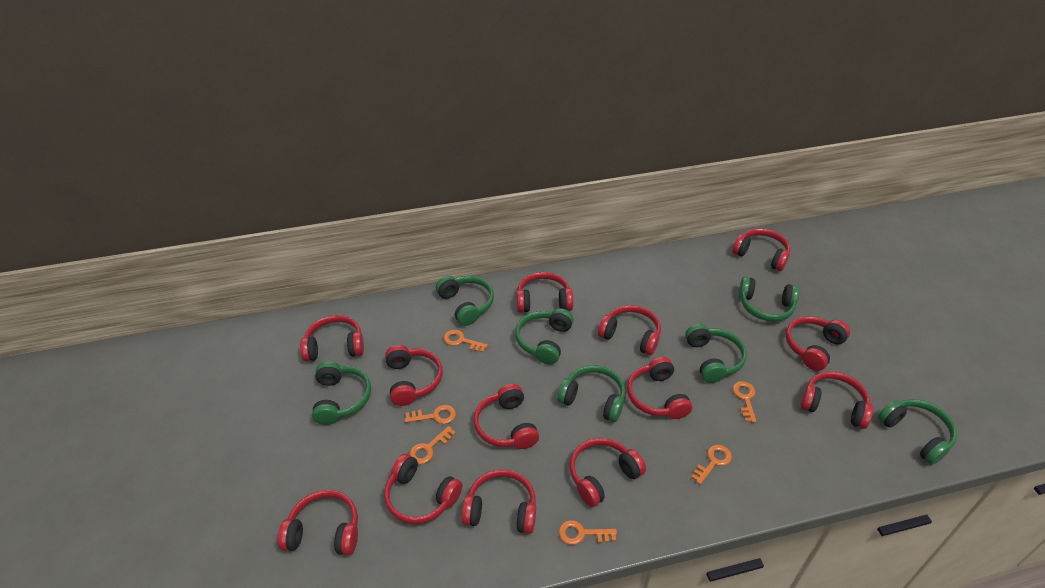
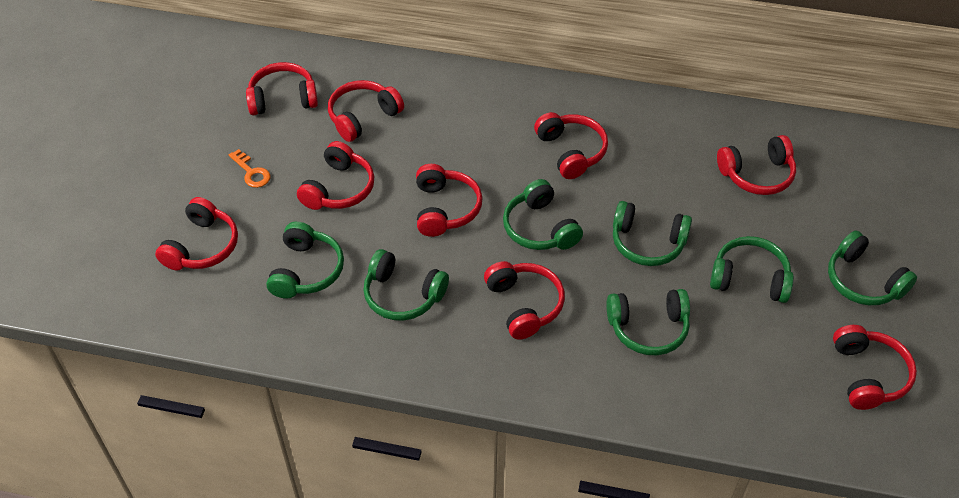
orange key: 6 -> 1
red headphones: 13 -> 9

